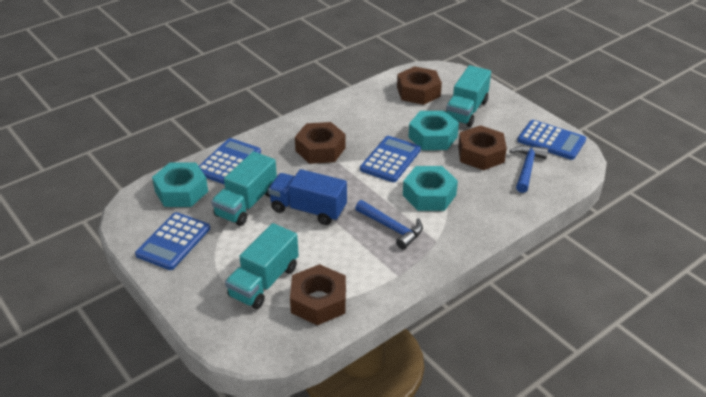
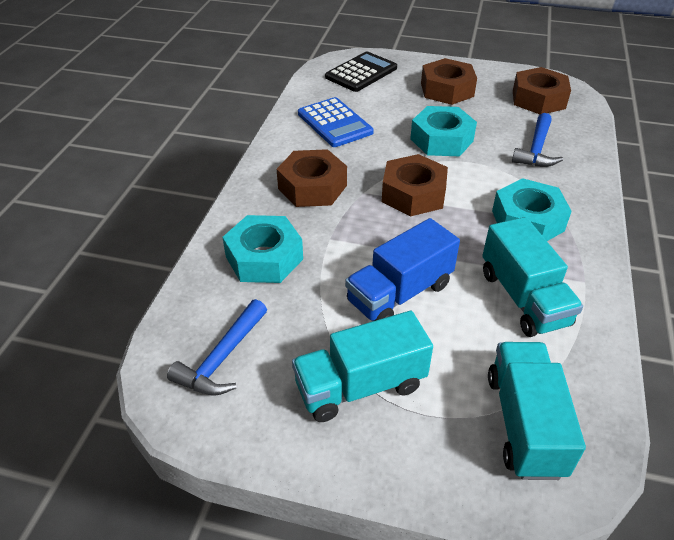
black calculator: 0 -> 1
blue calculator: 4 -> 1

